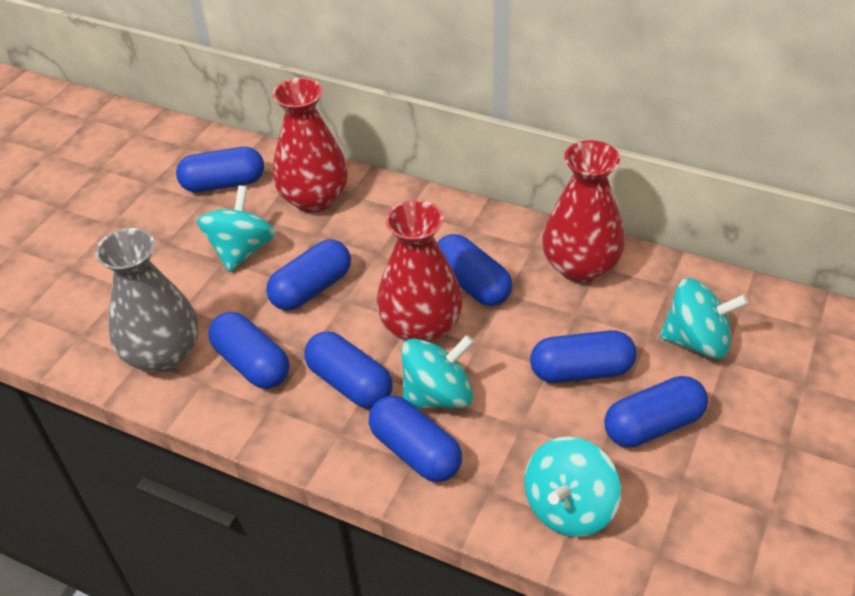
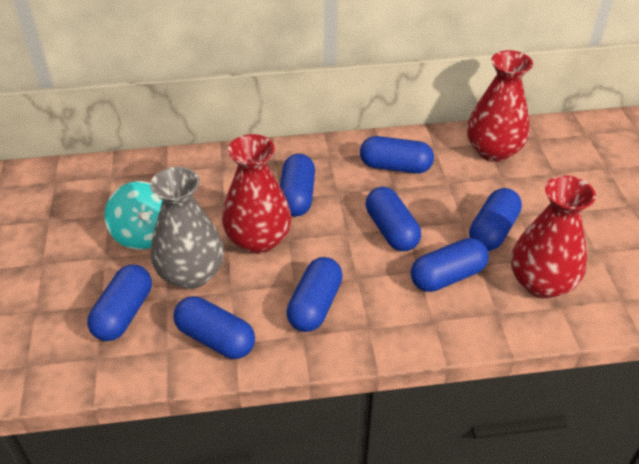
turquoise spinning top: 4 -> 1

